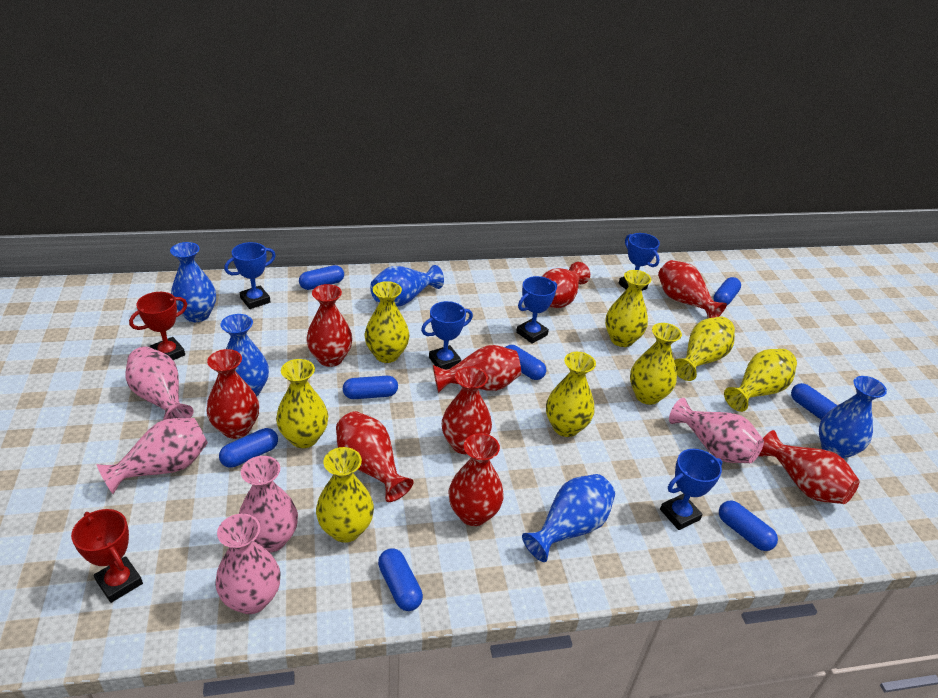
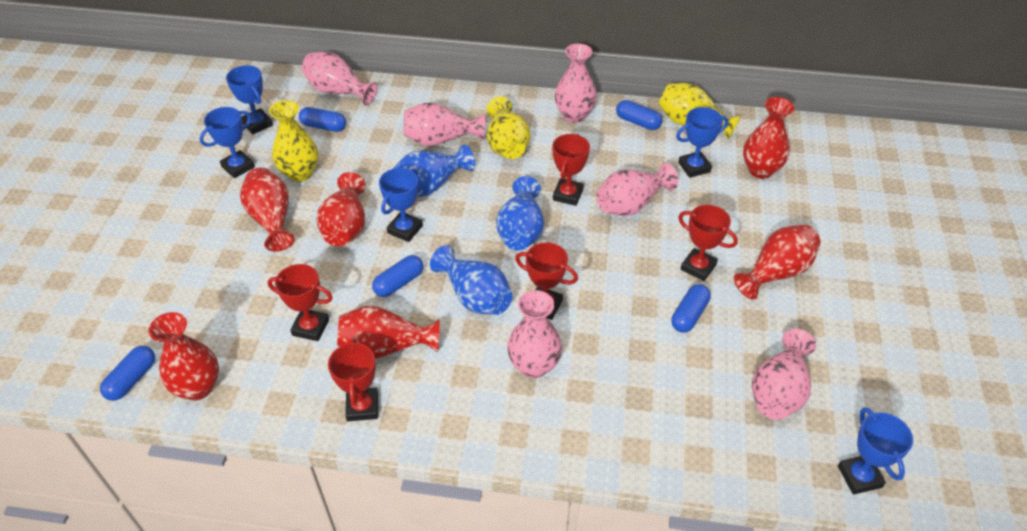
blue capsule: 8 -> 5
blue vase: 5 -> 3
pink vase: 5 -> 6
red trophy: 2 -> 5
red vase: 9 -> 6
yellow vase: 8 -> 3

